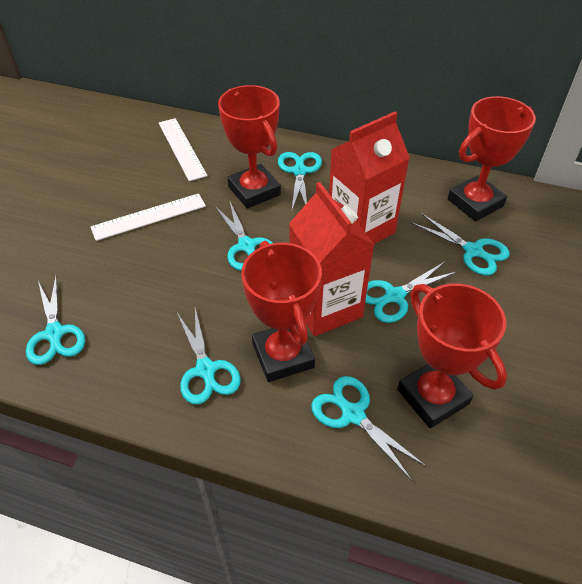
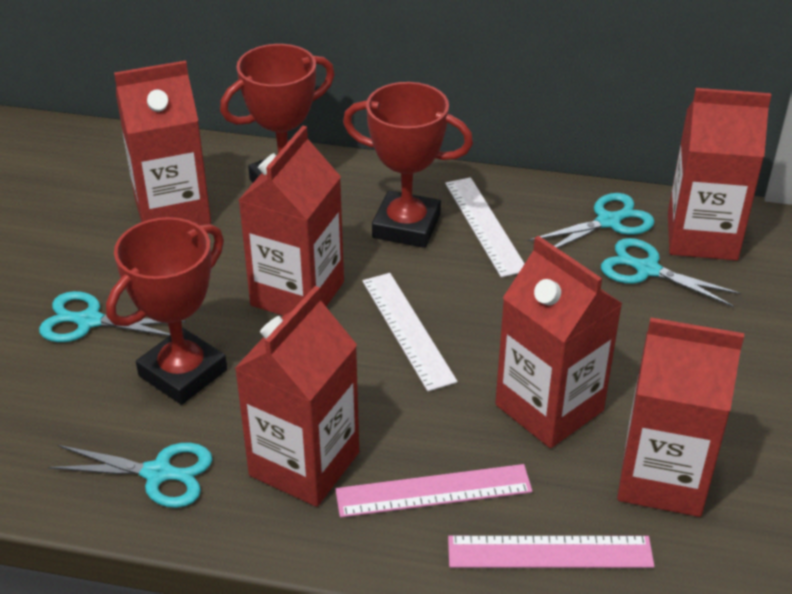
pink ruler: 0 -> 2
red carton: 2 -> 6
red trophy: 4 -> 3
turquoise scissors: 7 -> 4

